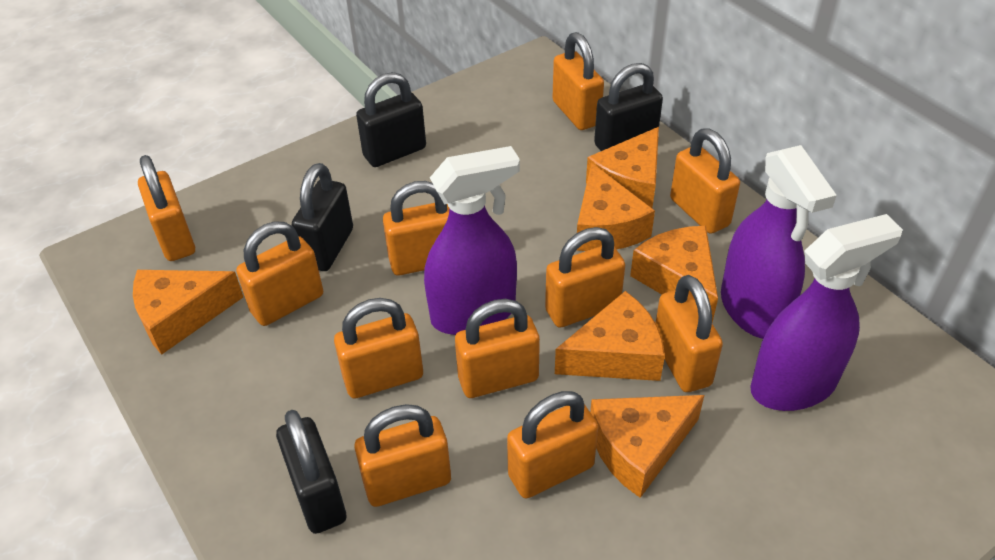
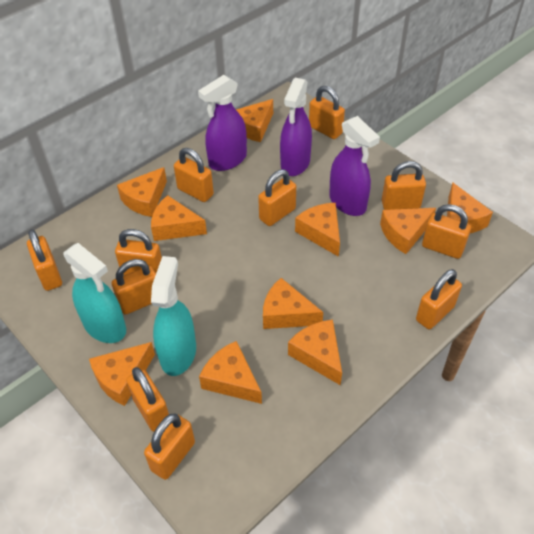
black padlock: 4 -> 0
orange cheese: 6 -> 10
turquoise spray bottle: 0 -> 2

